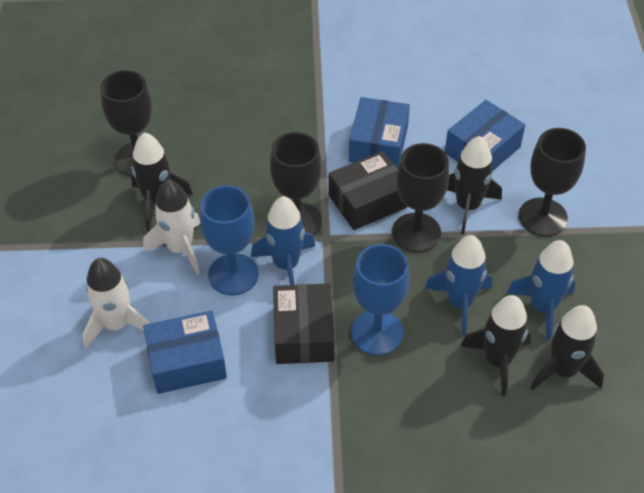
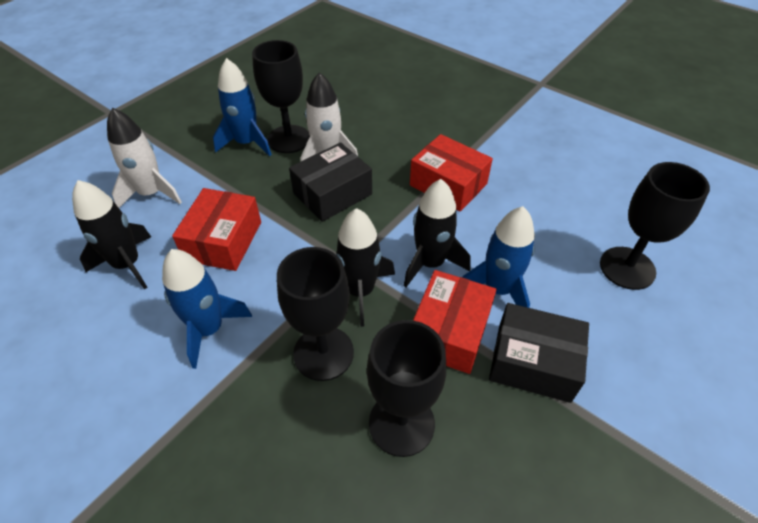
black rocket: 4 -> 3
blue box: 3 -> 0
blue goblet: 2 -> 0
red box: 0 -> 3

